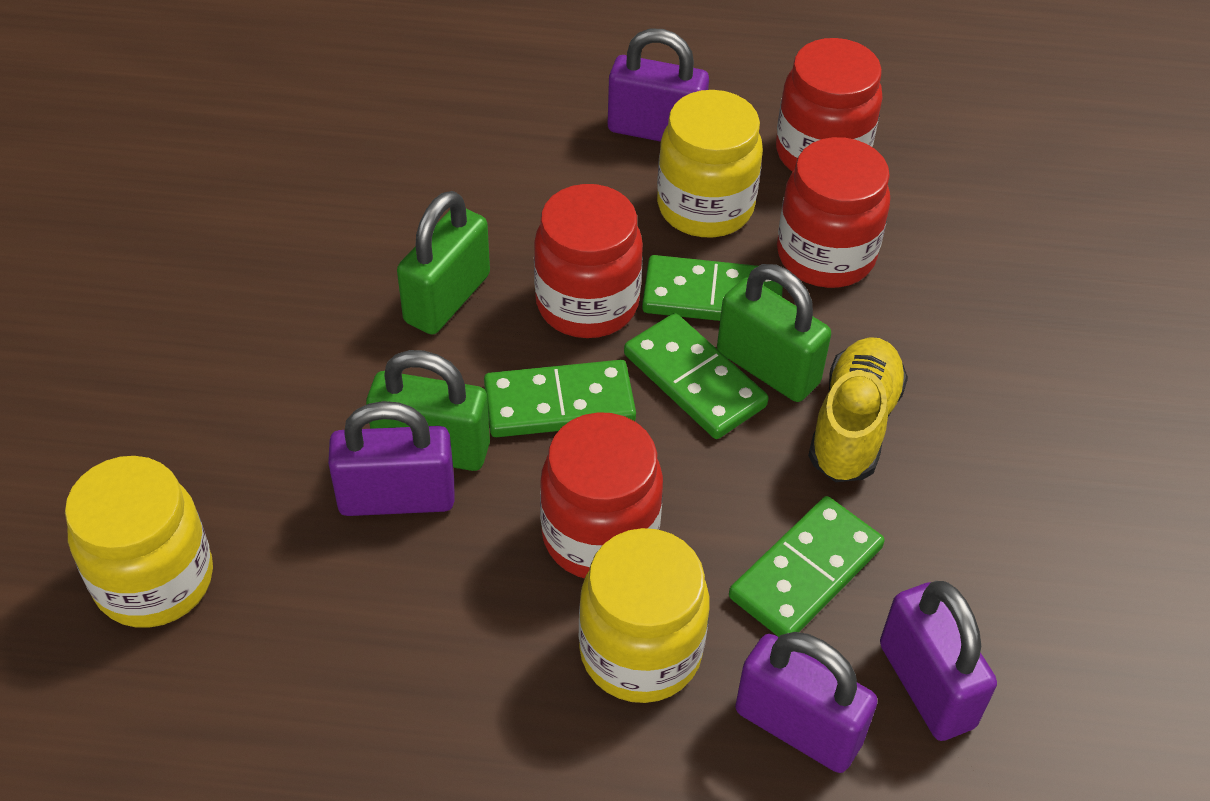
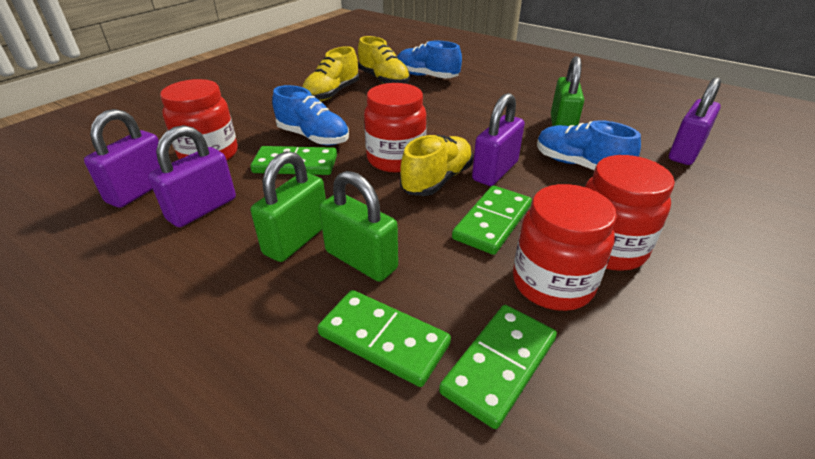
blue shoe: 0 -> 3
yellow jar: 3 -> 0
yellow shoe: 1 -> 3

